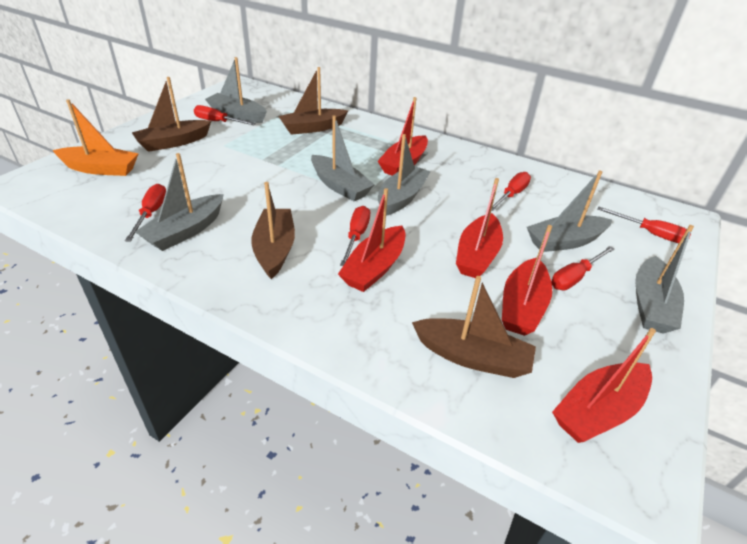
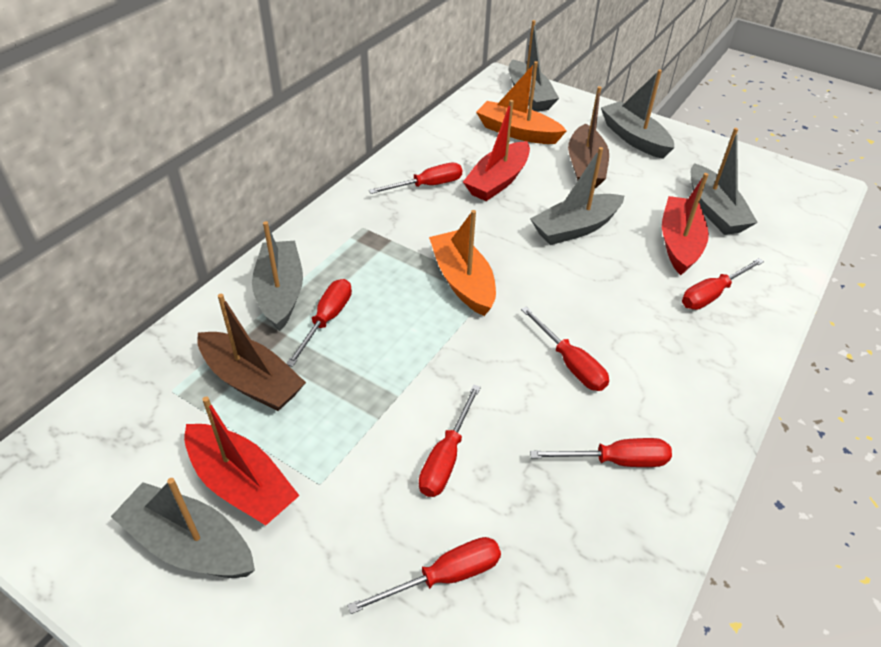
brown boat: 4 -> 2
orange boat: 1 -> 2
red boat: 5 -> 3
red screwdriver: 6 -> 7

